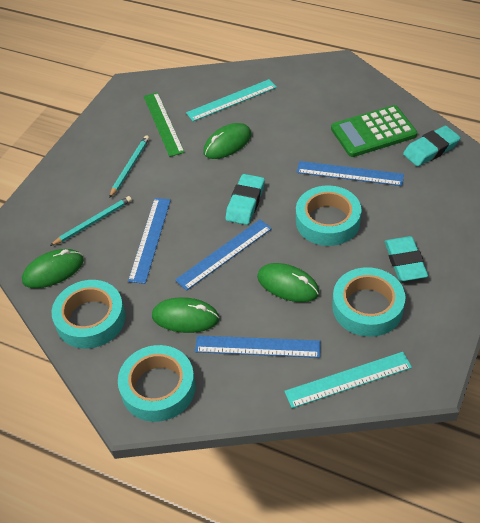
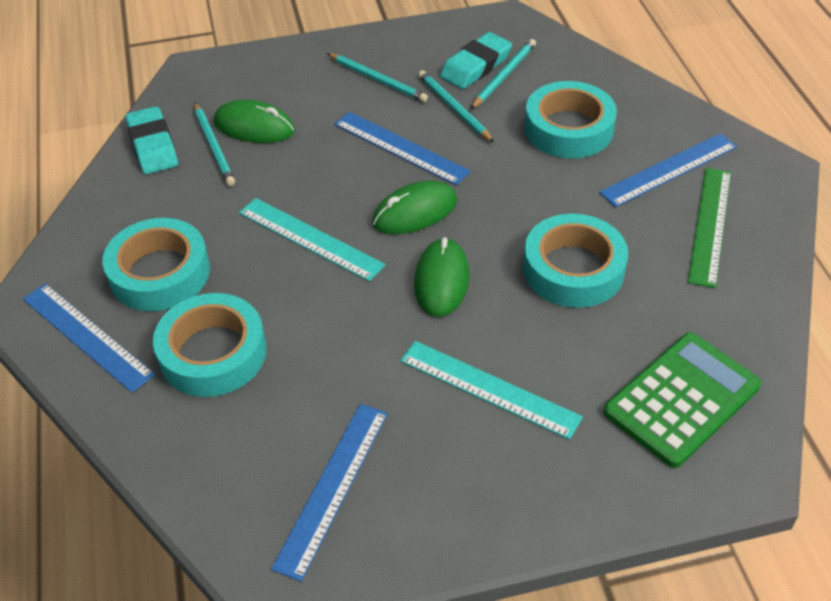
green mouse: 4 -> 3
turquoise eraser: 3 -> 2
turquoise pencil: 2 -> 4

